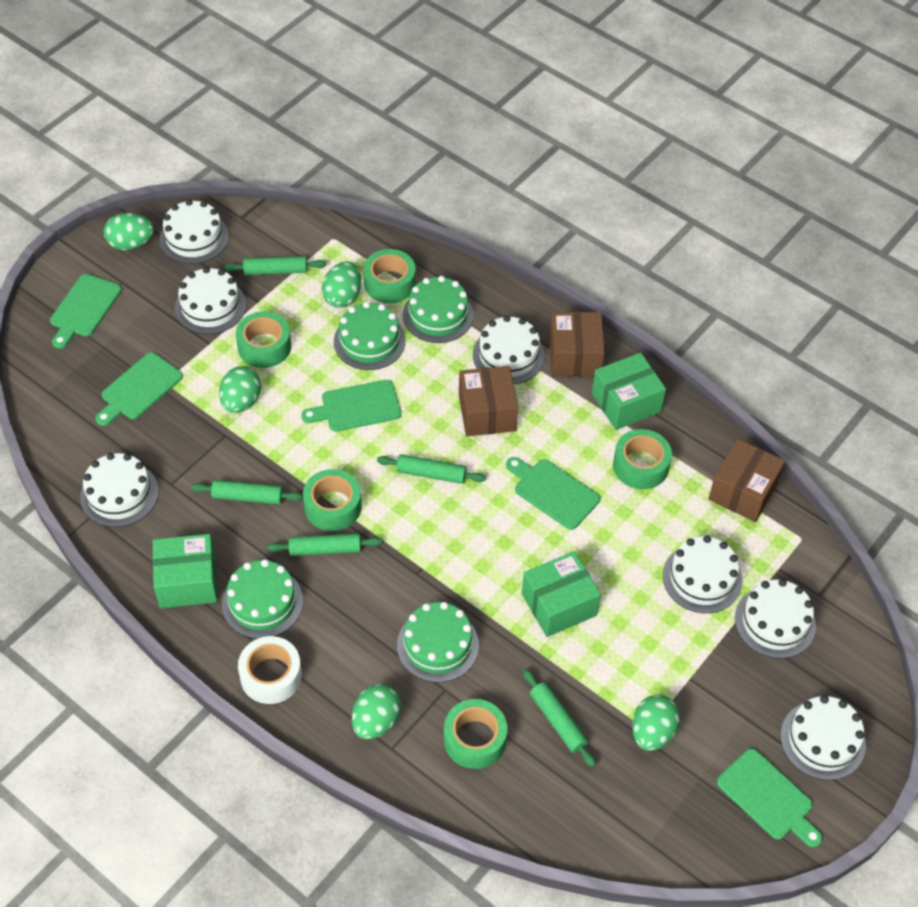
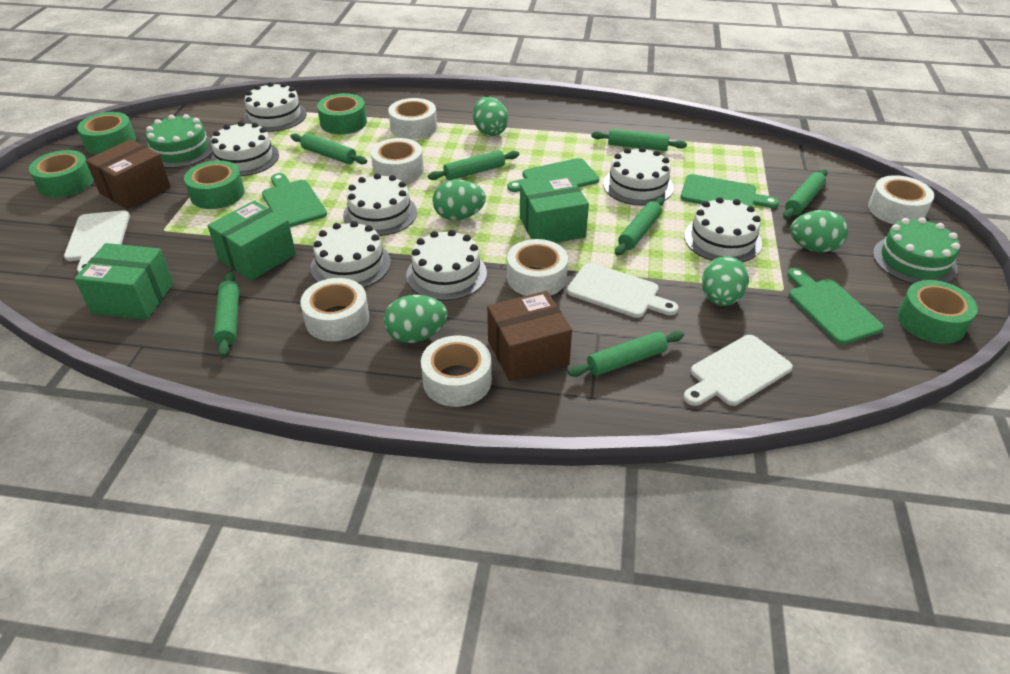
brown box: 3 -> 2
green cake: 4 -> 2
green cutting board: 5 -> 4
green rolling pin: 5 -> 7
white cutting board: 0 -> 3
white tape: 1 -> 6

